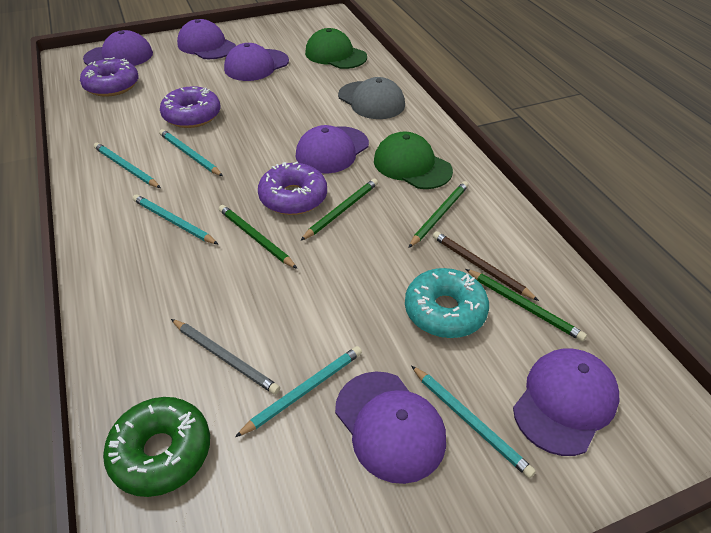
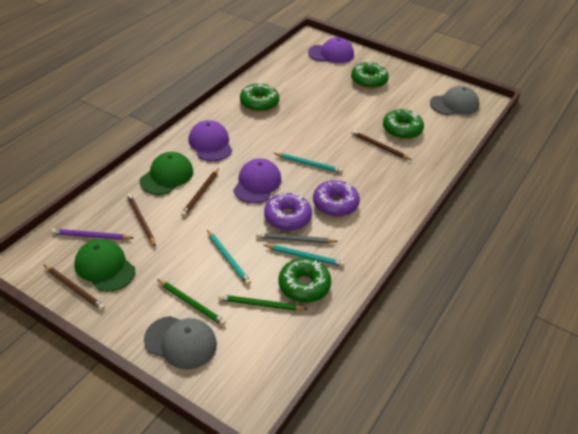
brown pencil: 1 -> 4
green donut: 1 -> 4
green pencil: 4 -> 2
grey cap: 1 -> 2
purple cap: 6 -> 3
purple donut: 3 -> 2
purple pencil: 0 -> 1
turquoise donut: 1 -> 0
turquoise pencil: 5 -> 3

